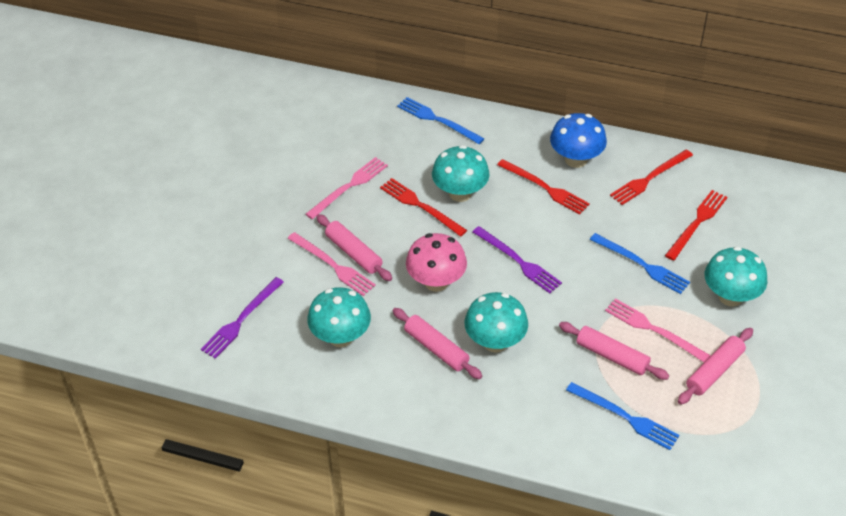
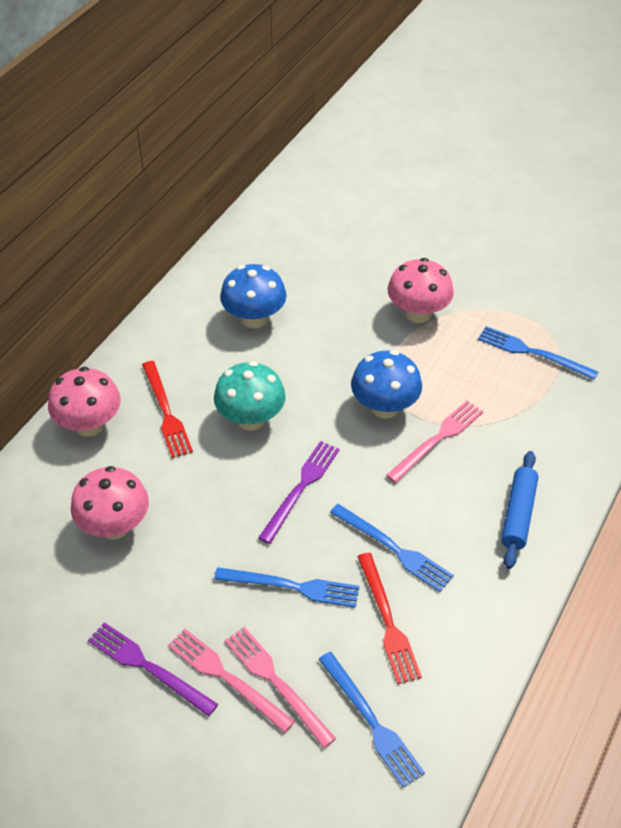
blue fork: 3 -> 4
blue mushroom: 1 -> 2
blue rolling pin: 0 -> 1
pink mushroom: 1 -> 3
pink rolling pin: 4 -> 0
red fork: 4 -> 2
turquoise mushroom: 4 -> 1

